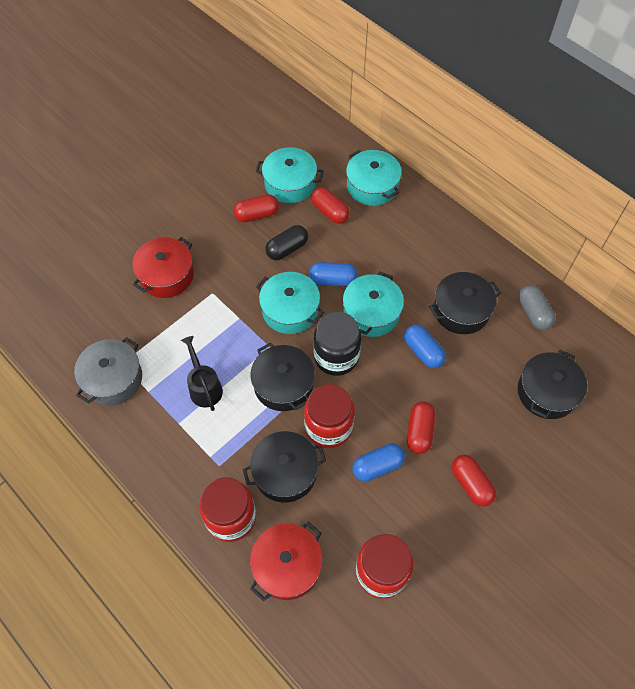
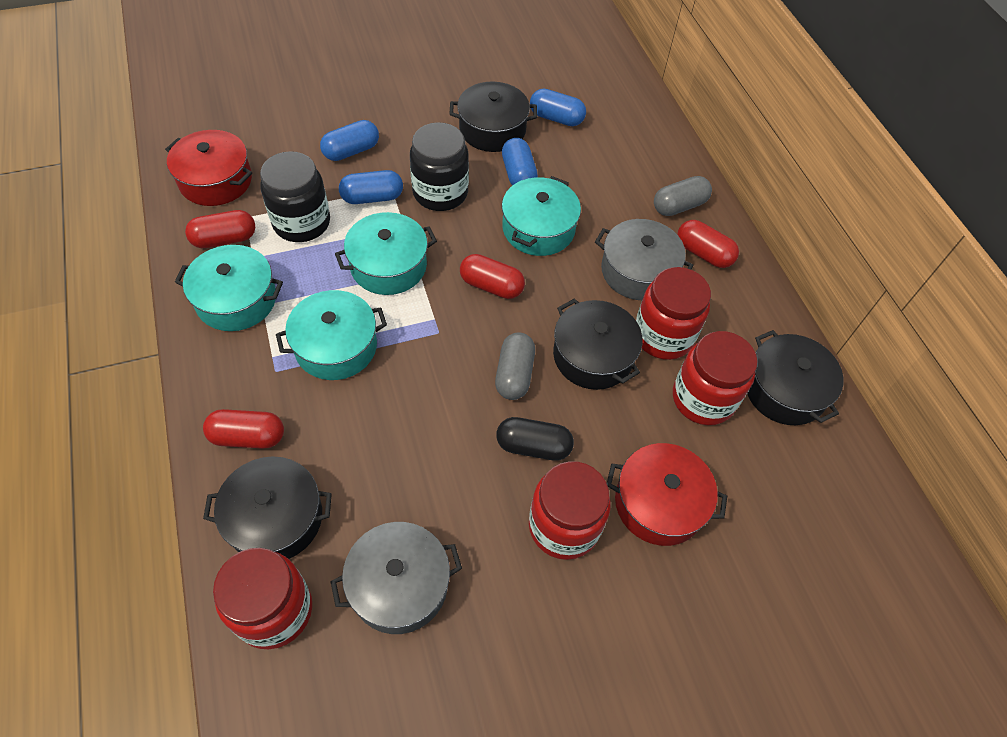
black jar: 1 -> 2
black watering can: 1 -> 0
blue capsule: 3 -> 4
grey capsule: 1 -> 2
grey pot: 1 -> 2
red jar: 3 -> 4

